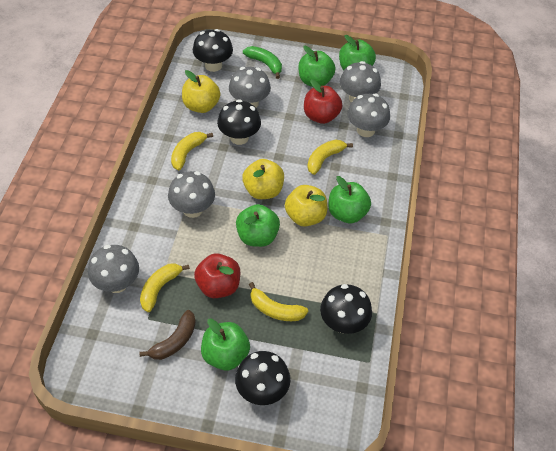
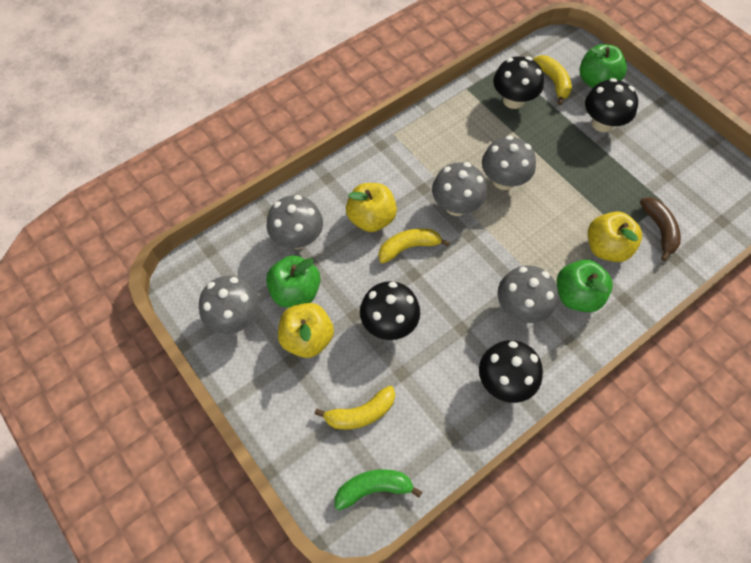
green apple: 5 -> 3
red apple: 2 -> 0
yellow banana: 4 -> 3

